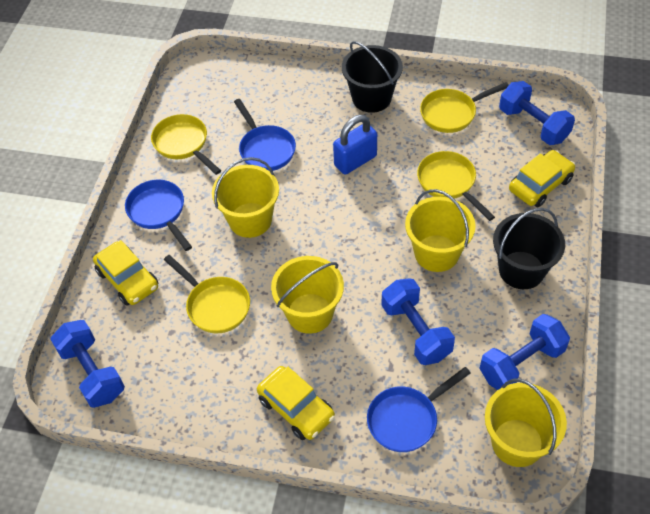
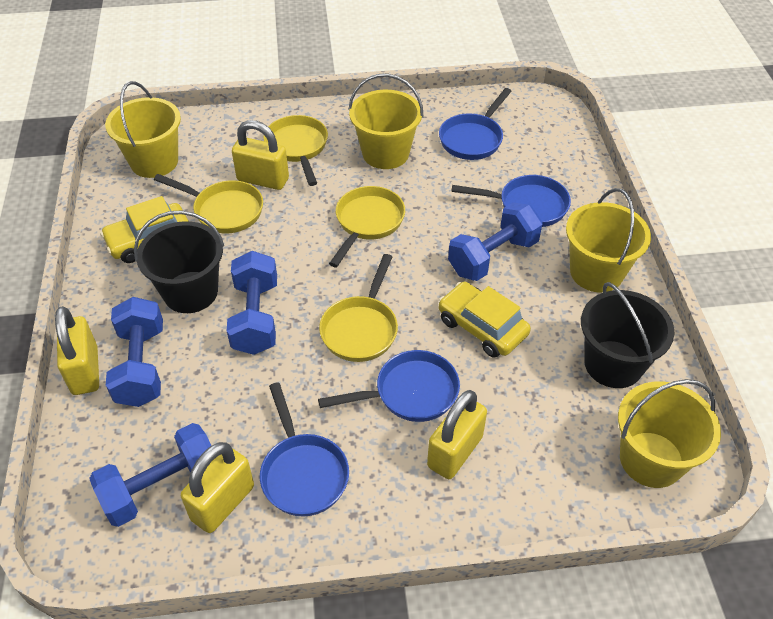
blue padlock: 1 -> 0
blue pan: 3 -> 4
yellow car: 3 -> 2
yellow padlock: 0 -> 4

